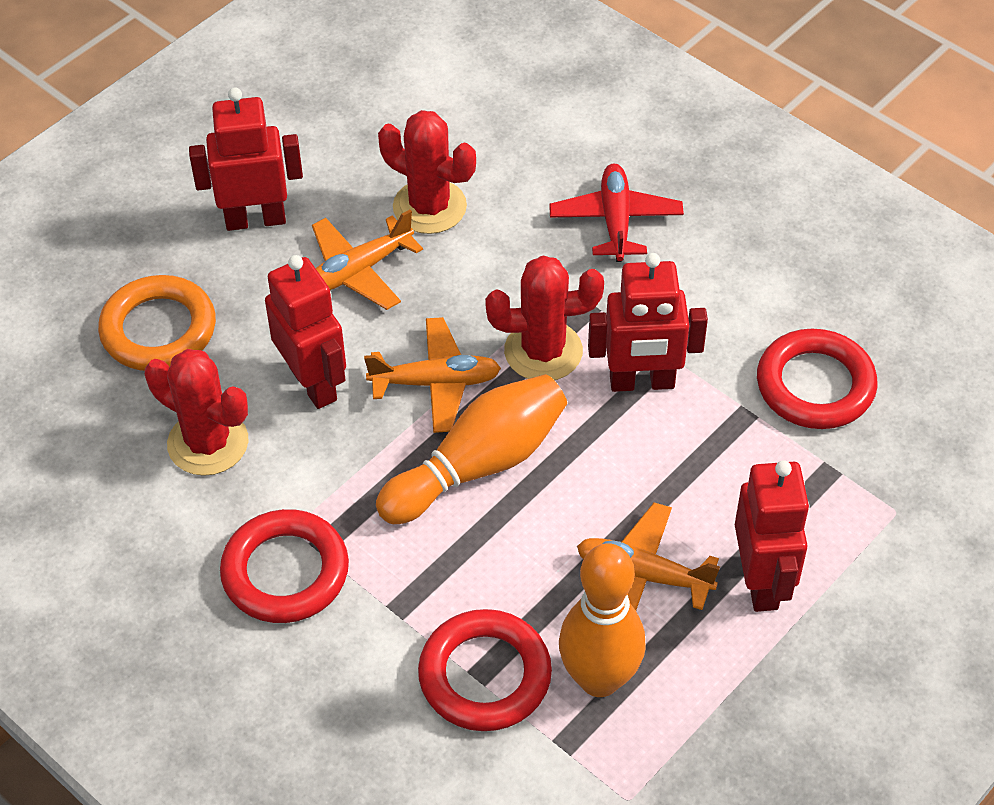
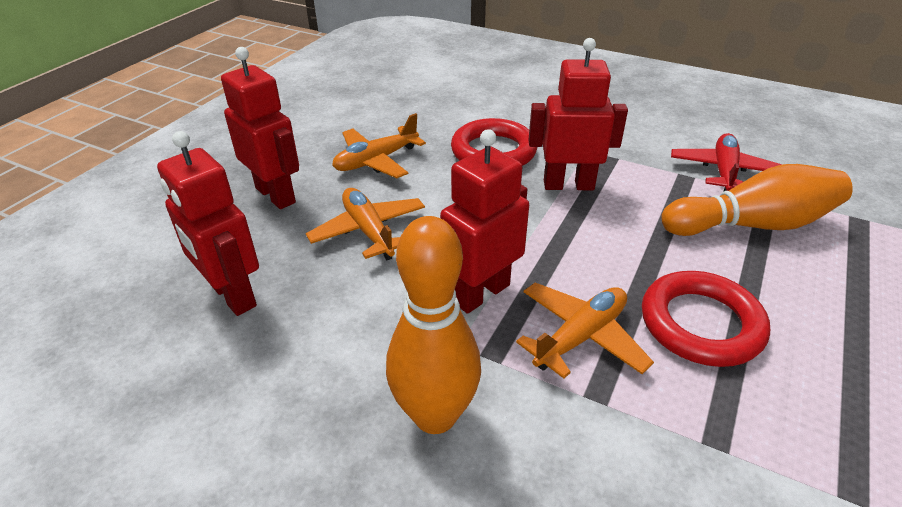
orange ring: 1 -> 0
red cactus: 3 -> 0
red ring: 3 -> 2

